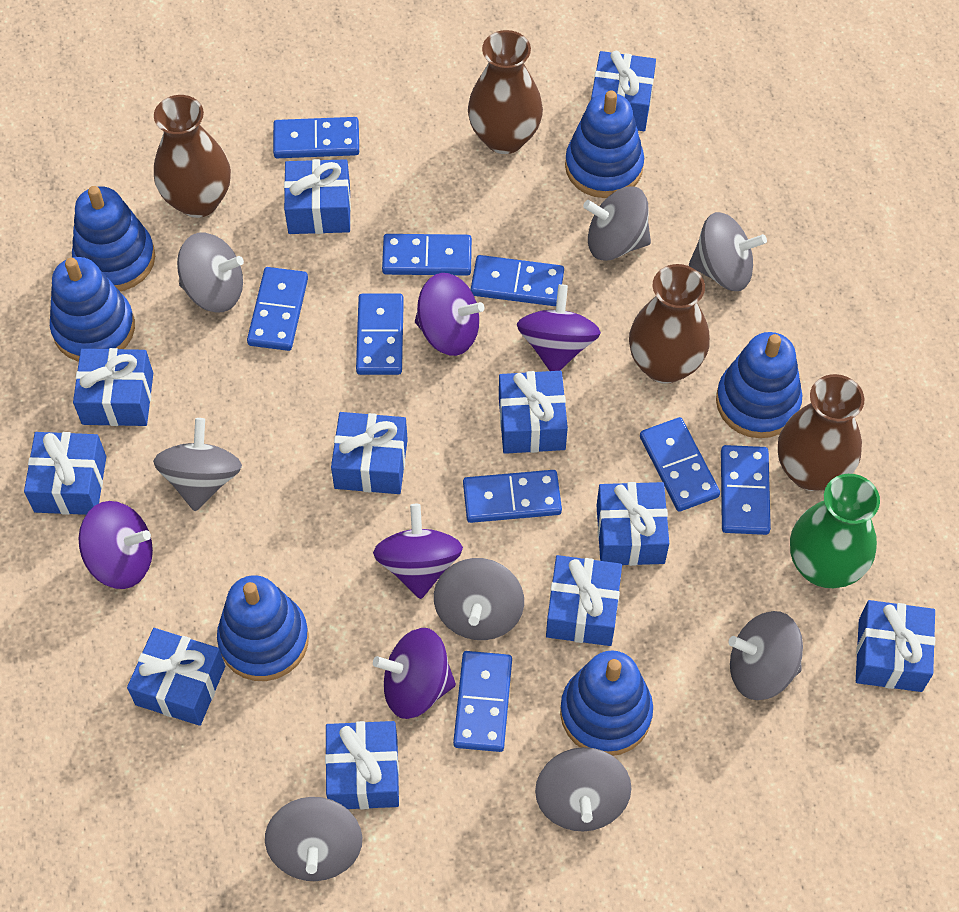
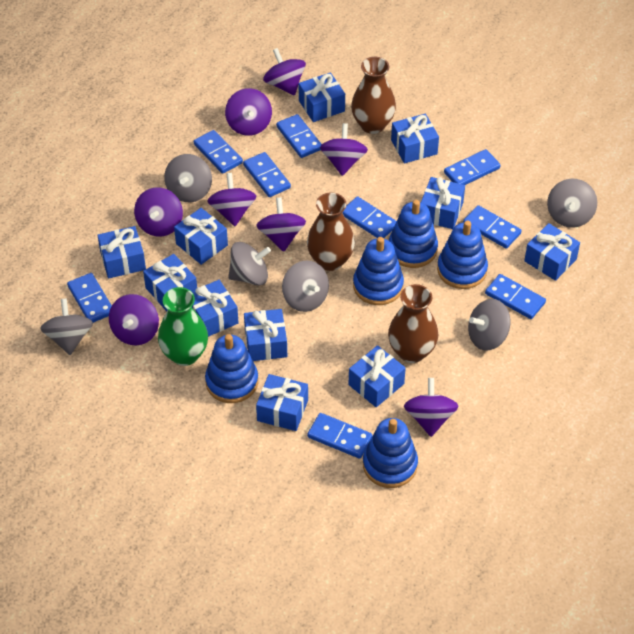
blue stacking toy: 6 -> 5
brown vase: 4 -> 3
grey spinning top: 8 -> 6
purple spinning top: 5 -> 8

